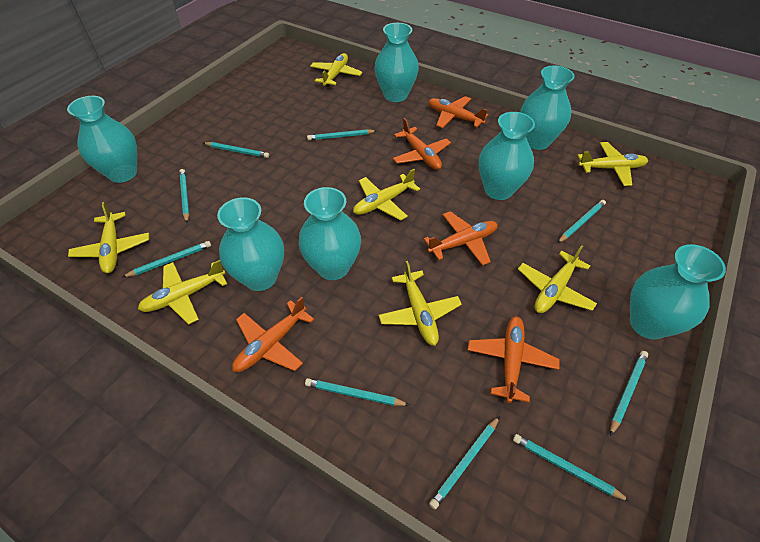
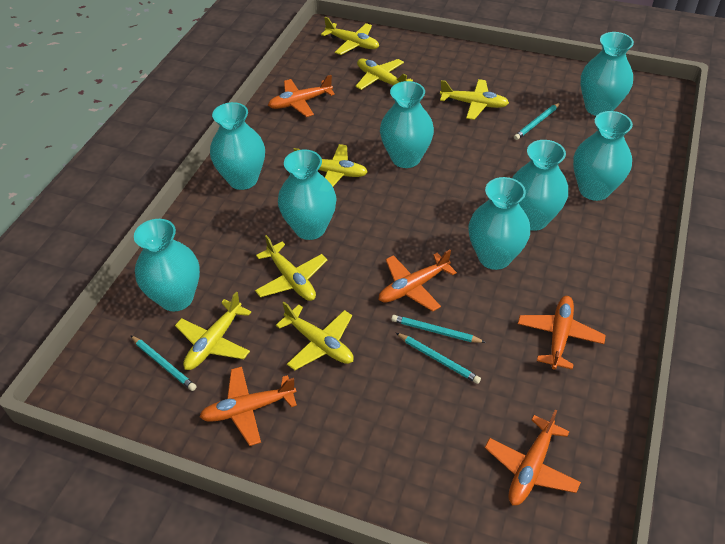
turquoise pencil: 9 -> 4
turquoise vase: 7 -> 8

